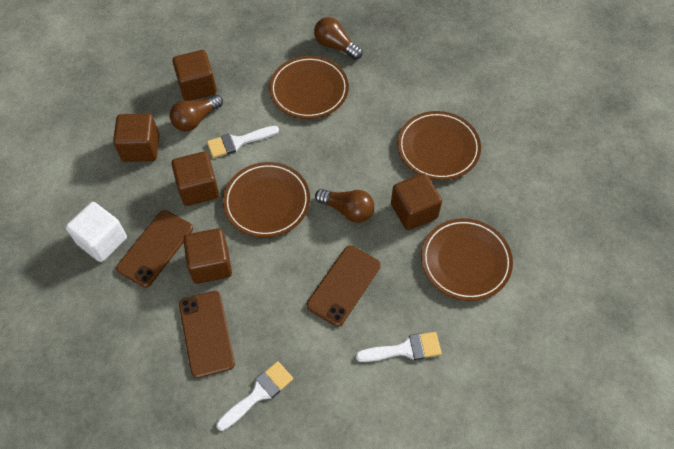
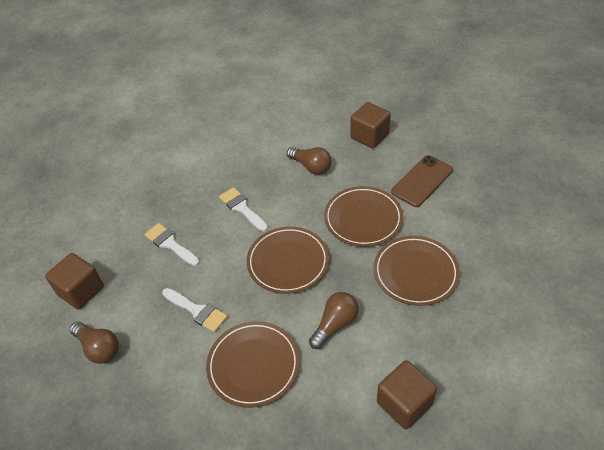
brown cube: 5 -> 3
brown phone: 3 -> 1
white cube: 1 -> 0

